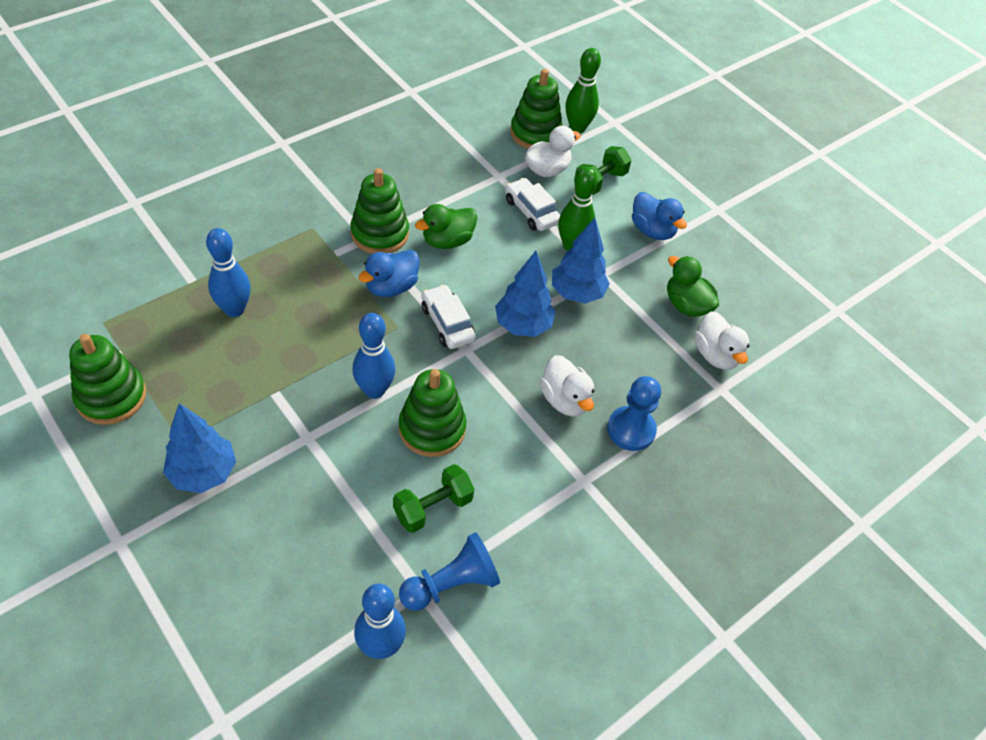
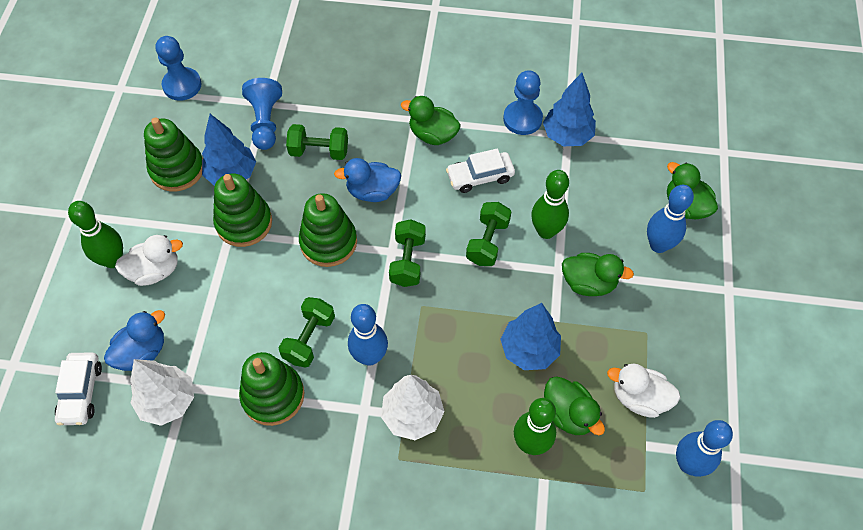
blue pawn: 2 -> 3
green bowling pin: 2 -> 3
green duck: 2 -> 4
green dumbbell: 2 -> 4
white duck: 3 -> 2
white tree: 0 -> 2

